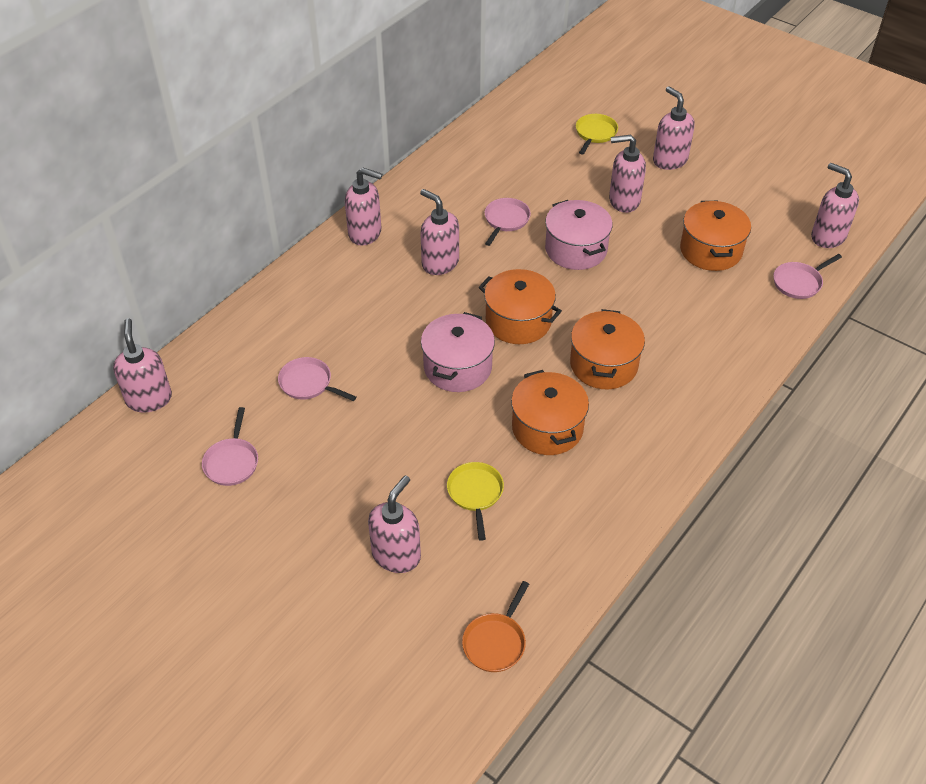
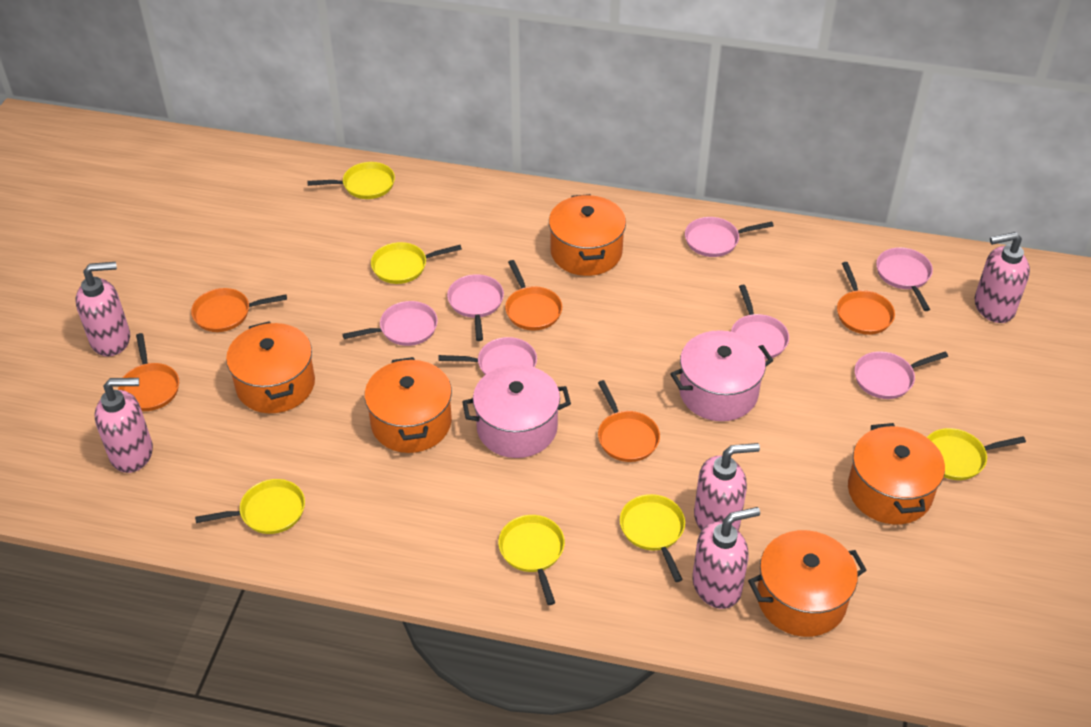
orange pan: 1 -> 5
orange pot: 4 -> 5
pink pan: 4 -> 7
pink soap dispenser: 7 -> 5
yellow pan: 2 -> 6

